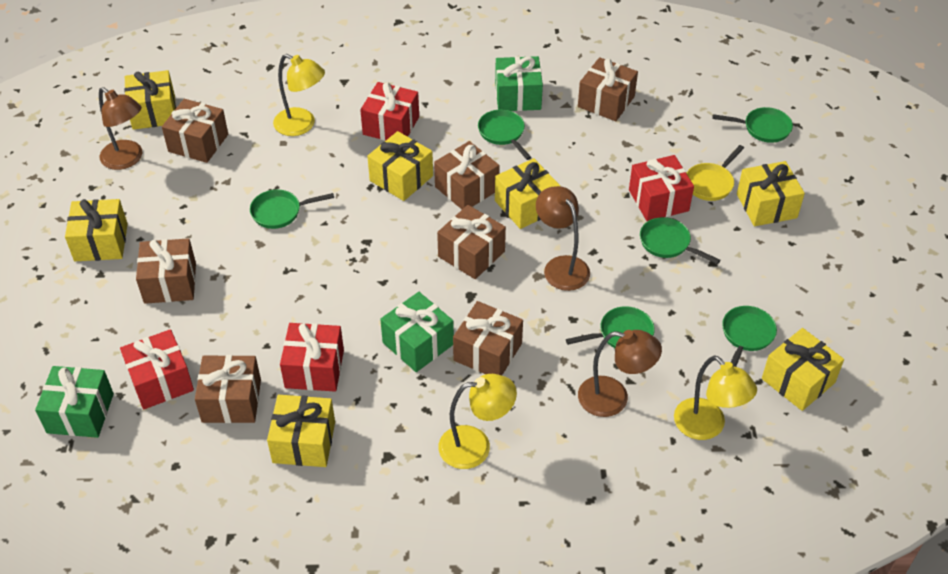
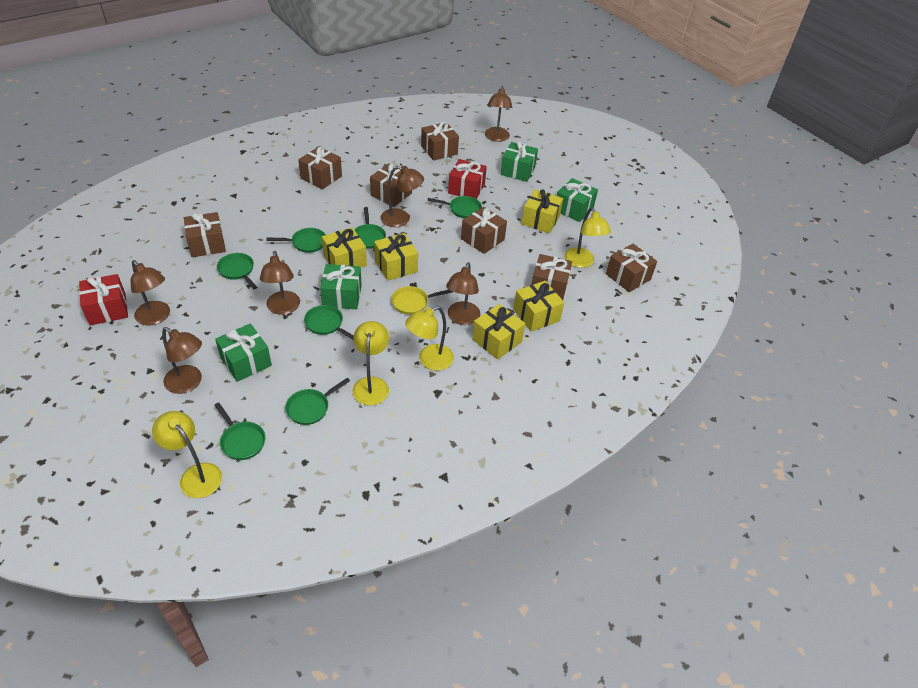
brown lamp: 3 -> 6
green gift: 3 -> 4
green pan: 6 -> 7
red gift: 4 -> 2
yellow gift: 7 -> 5
yellow lamp: 3 -> 4

